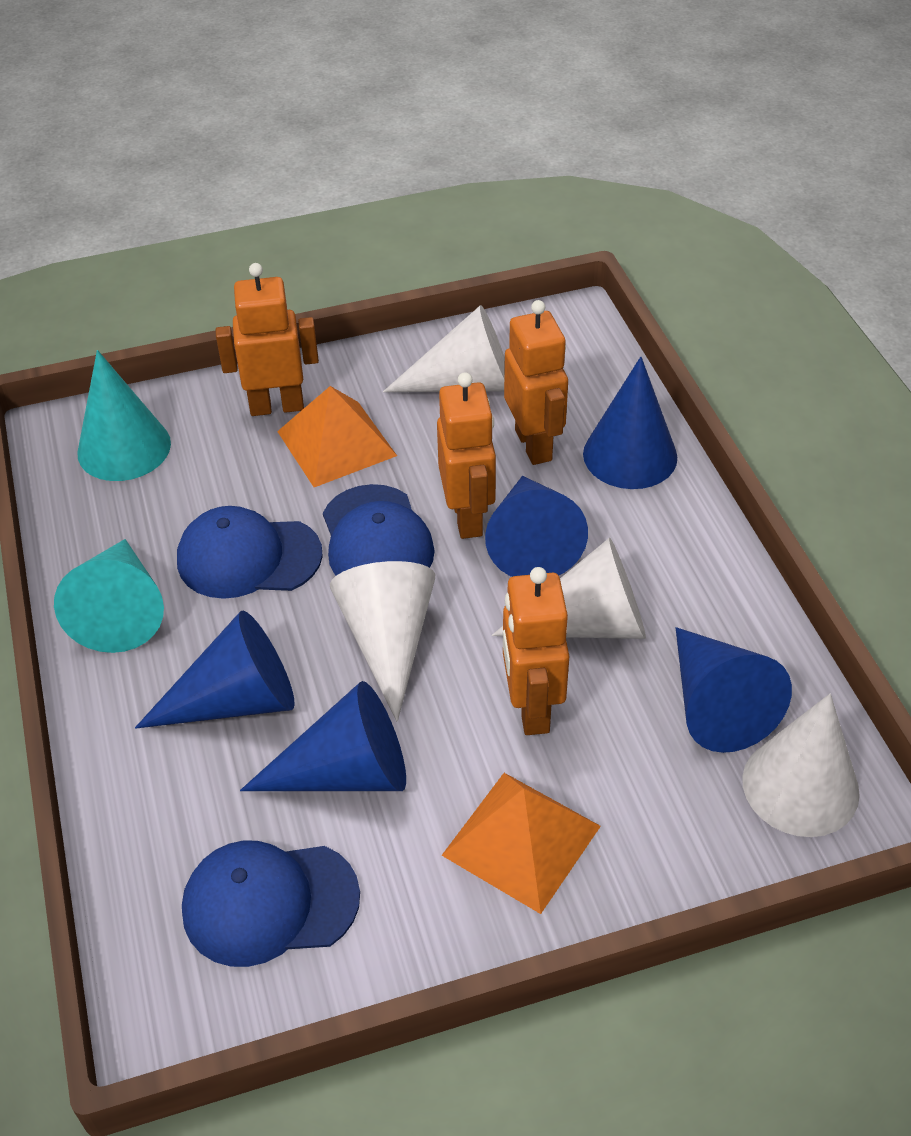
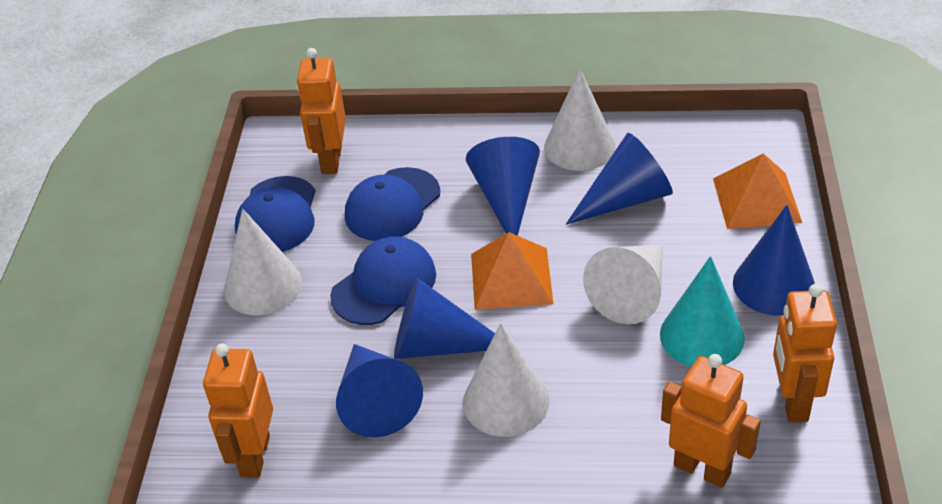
turquoise cone: 2 -> 1

